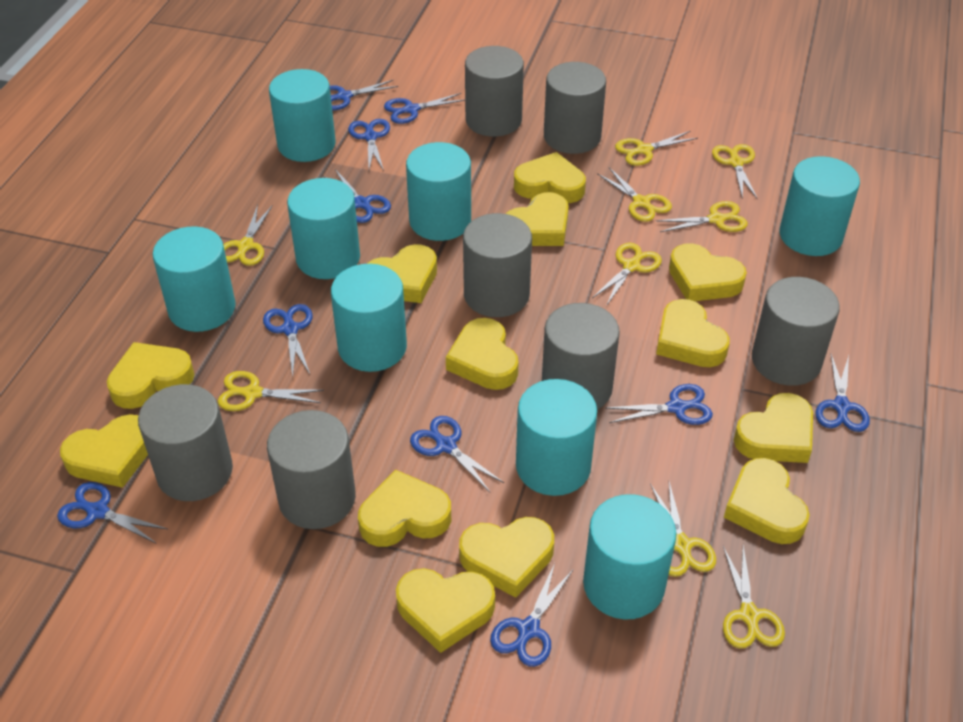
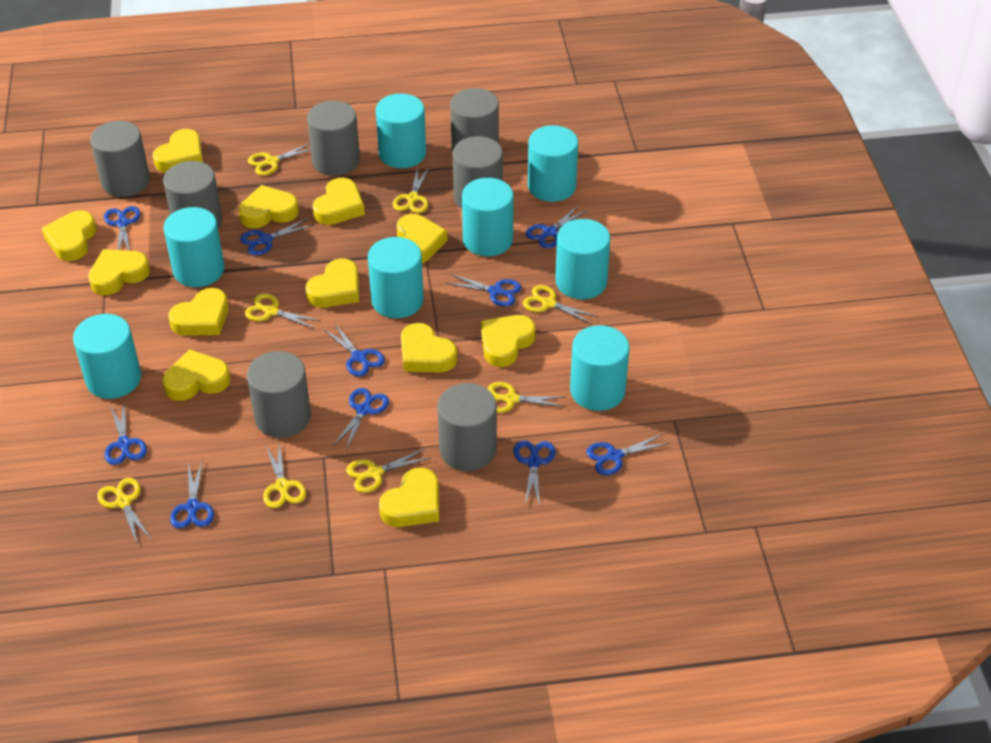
yellow heart: 13 -> 12
yellow scissors: 9 -> 8

